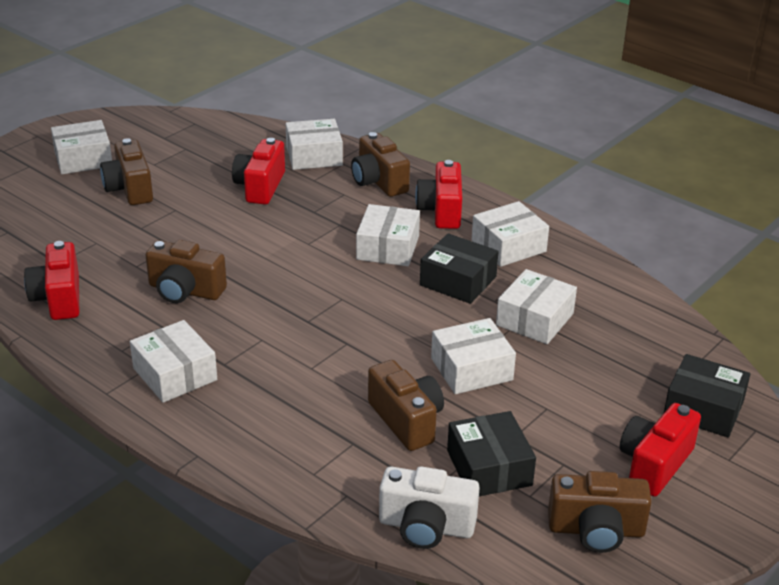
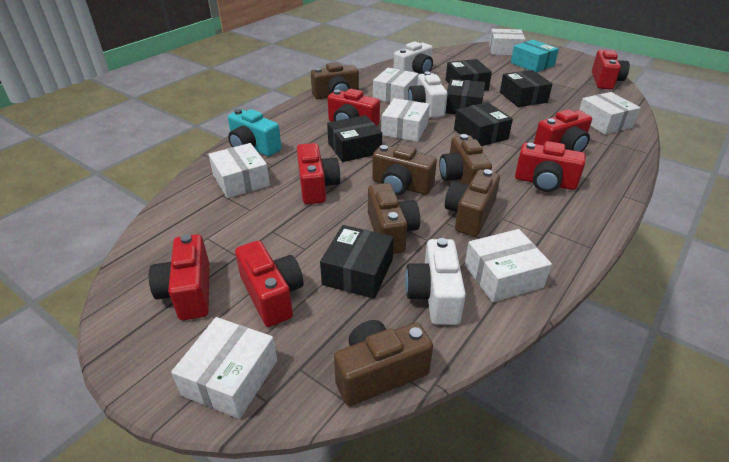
black box: 3 -> 6
brown camera: 5 -> 6
red camera: 4 -> 7
turquoise box: 0 -> 1
turquoise camera: 0 -> 1
white camera: 1 -> 3

